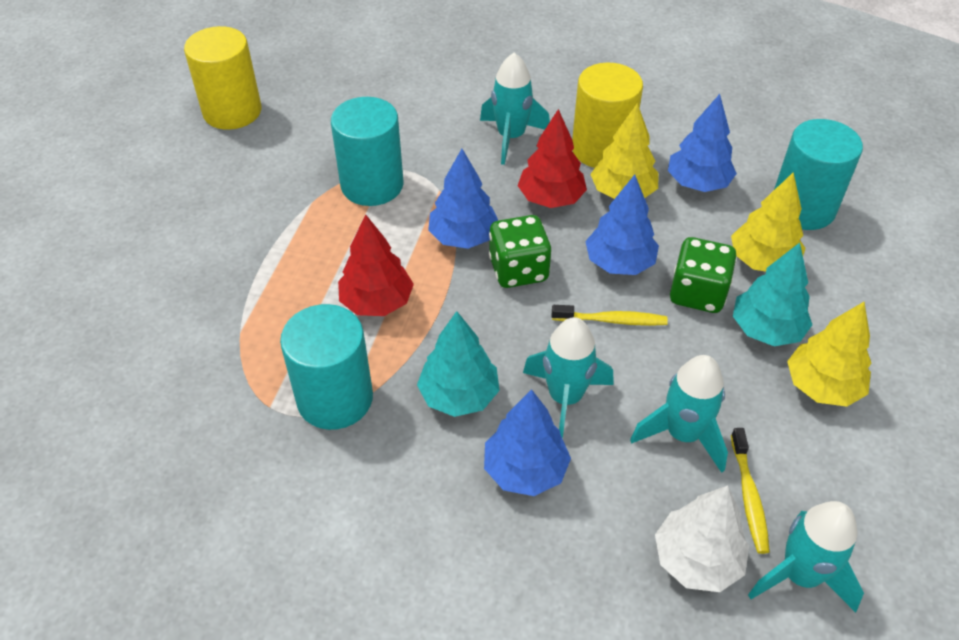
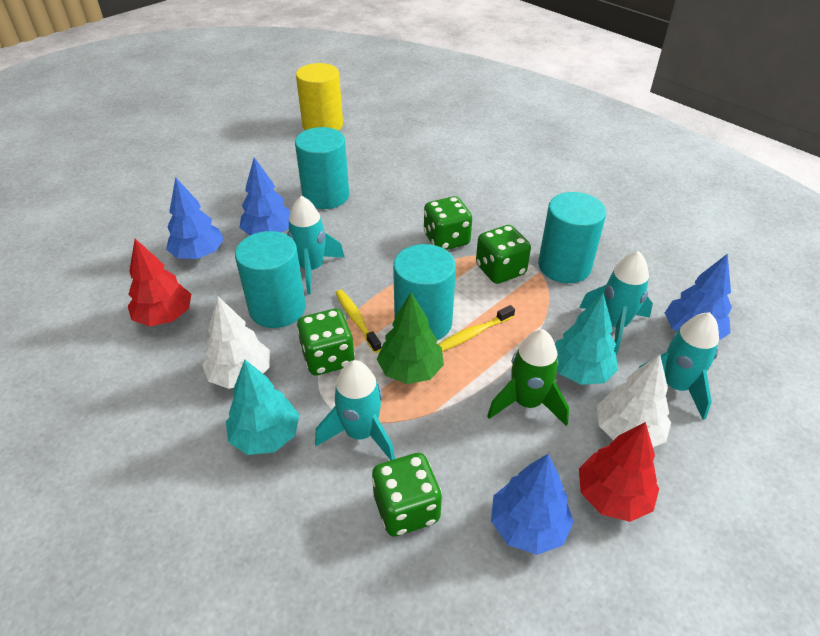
green dice: 2 -> 4
green rocket: 0 -> 1
green tree: 0 -> 1
turquoise cylinder: 3 -> 4
white tree: 1 -> 2
yellow cylinder: 2 -> 1
yellow tree: 3 -> 0

